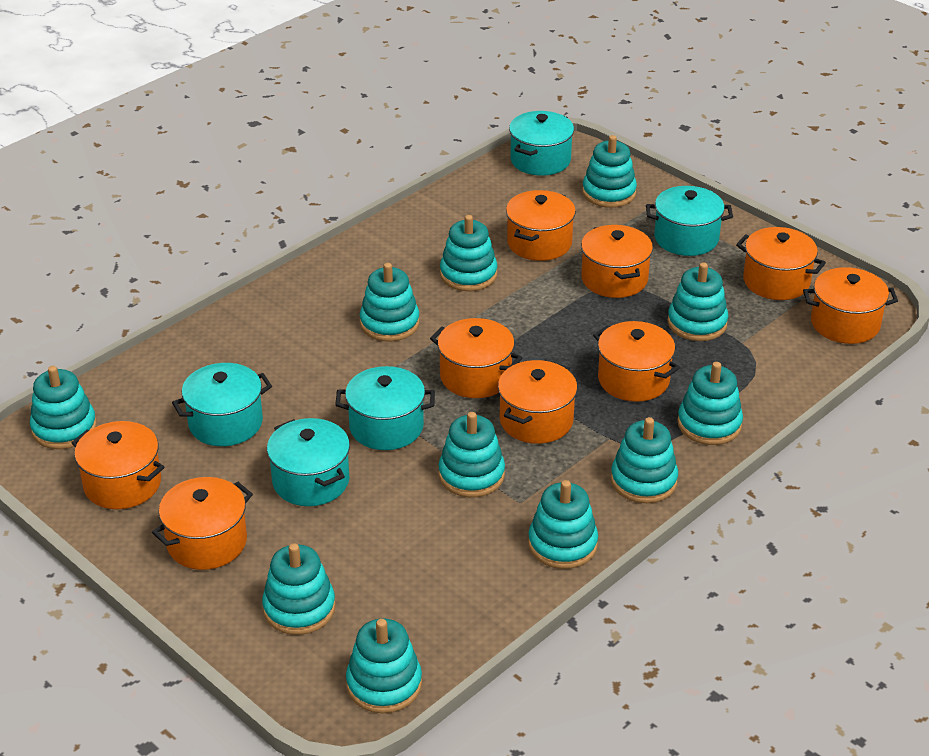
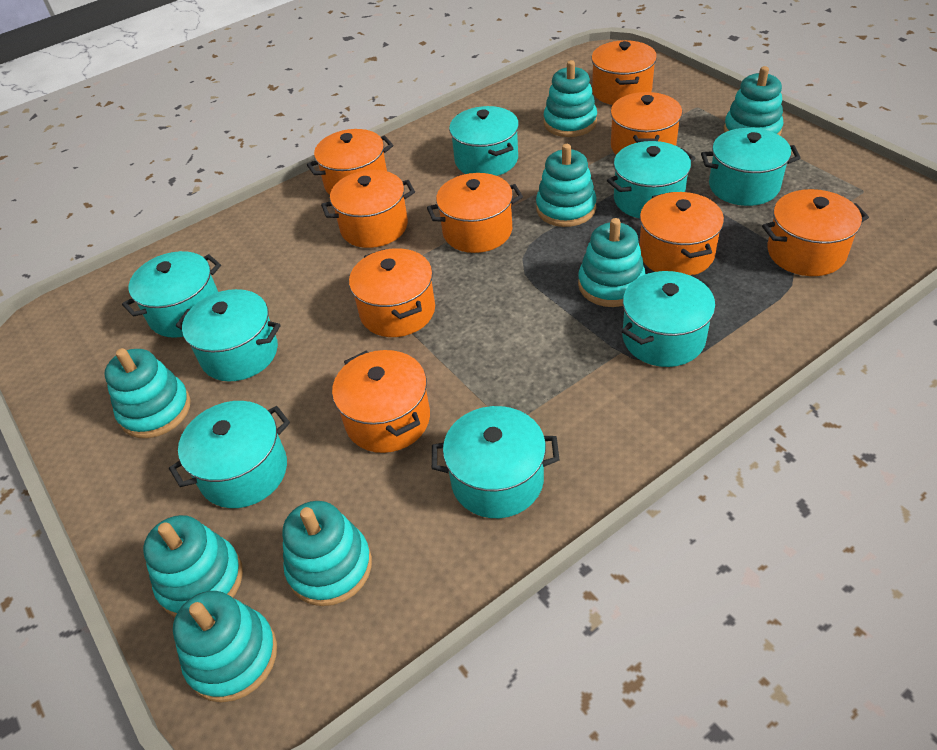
turquoise pot: 5 -> 8
turquoise stacking toy: 11 -> 8

